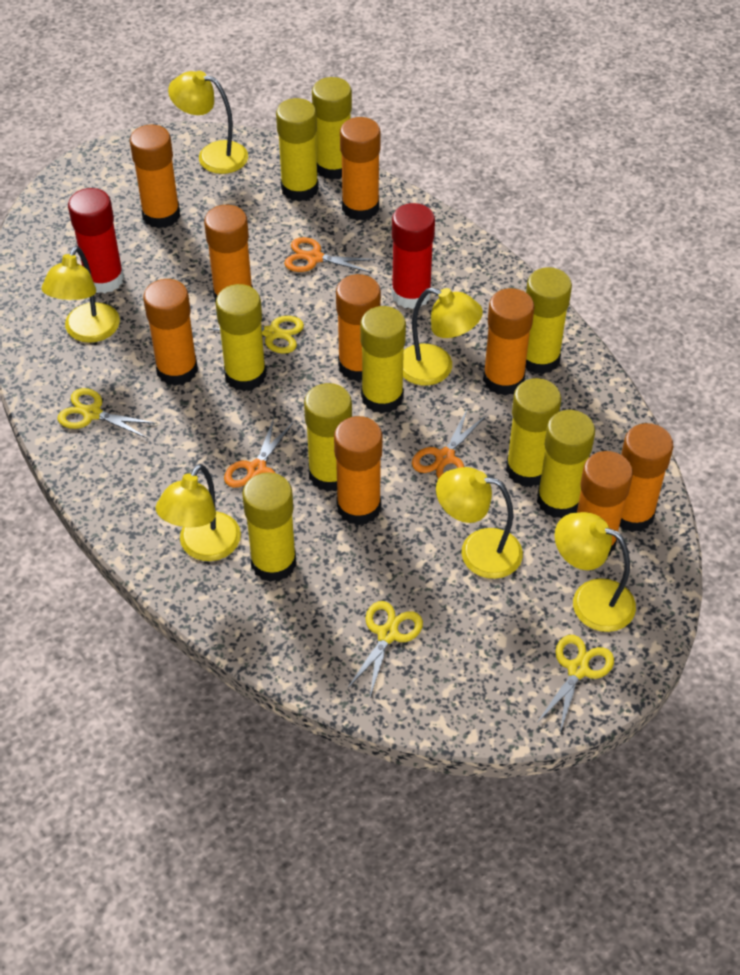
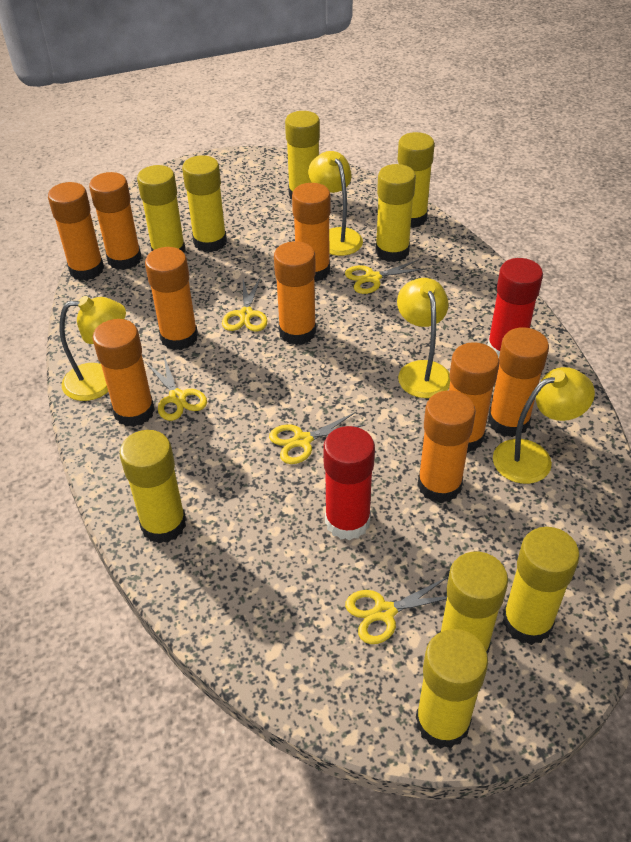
orange scissors: 3 -> 0
yellow lamp: 6 -> 4
yellow scissors: 4 -> 5

